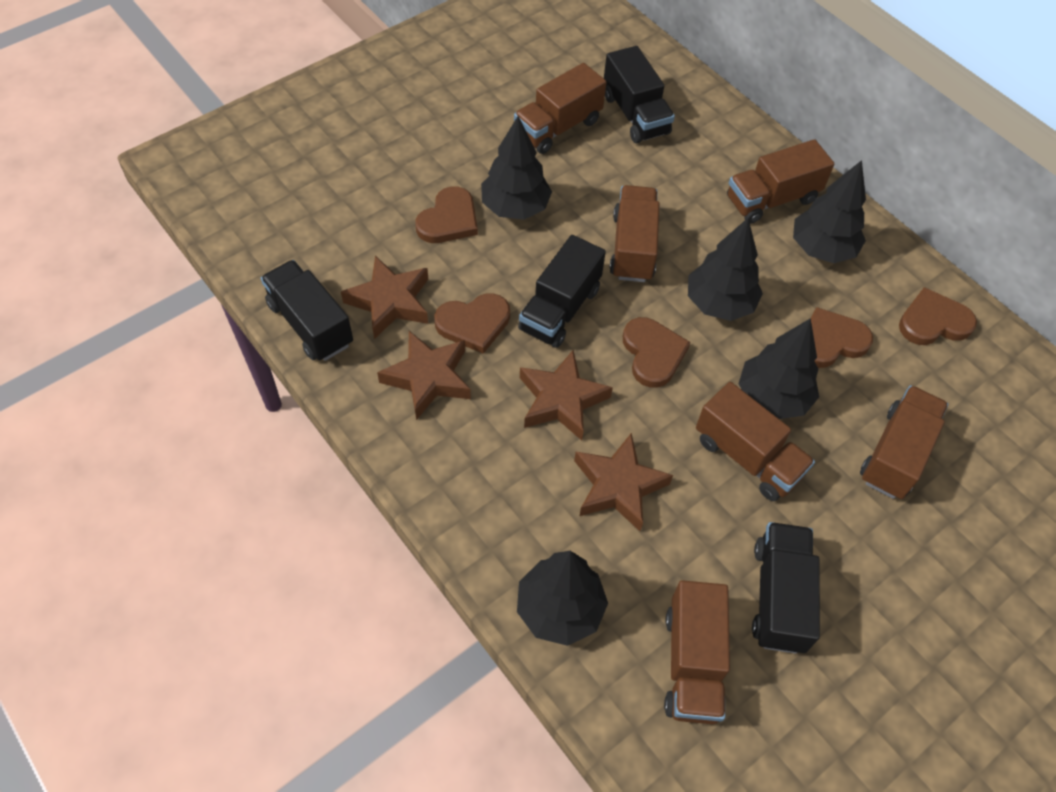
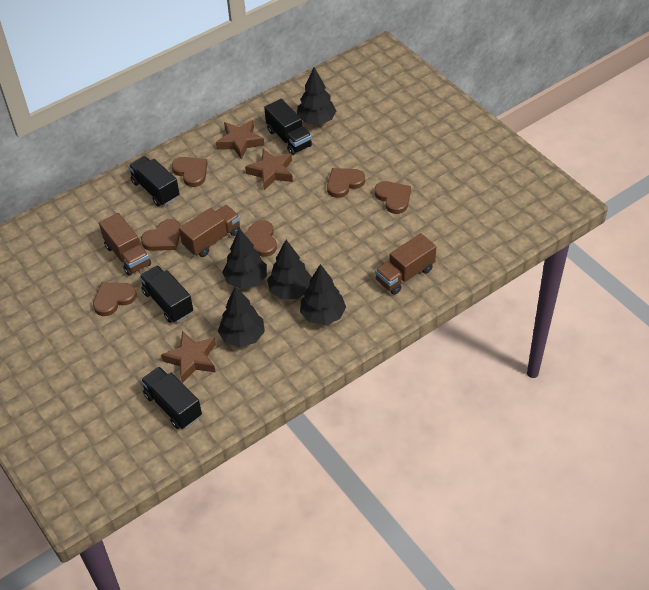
brown heart: 5 -> 6
brown star: 4 -> 3
brown truck: 6 -> 3

